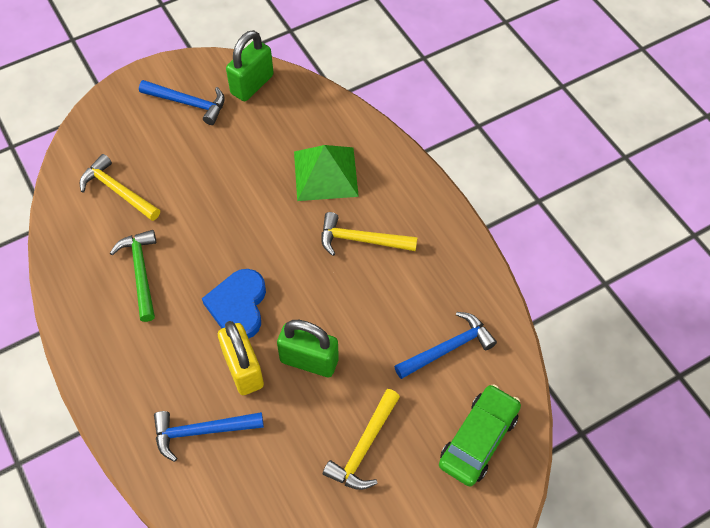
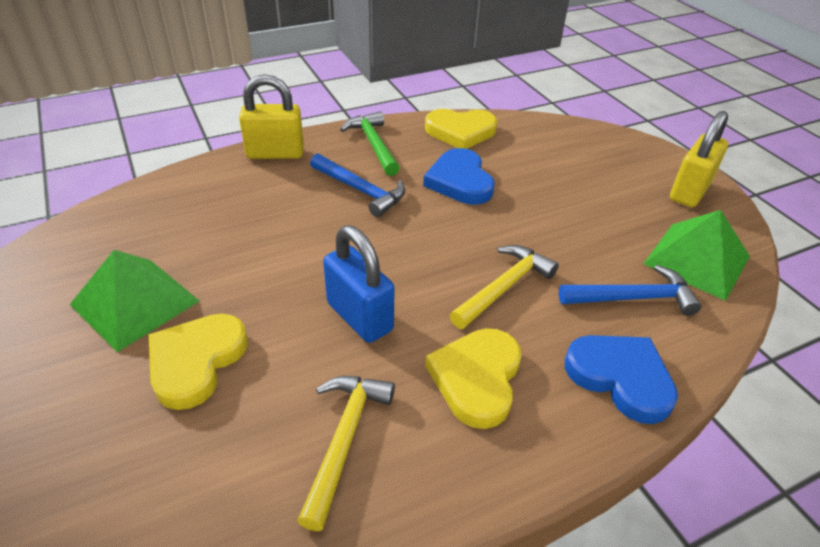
blue hammer: 3 -> 2
blue heart: 1 -> 2
blue padlock: 0 -> 1
green car: 1 -> 0
green padlock: 2 -> 0
green pyramid: 1 -> 2
yellow hammer: 3 -> 2
yellow heart: 0 -> 3
yellow padlock: 1 -> 2

